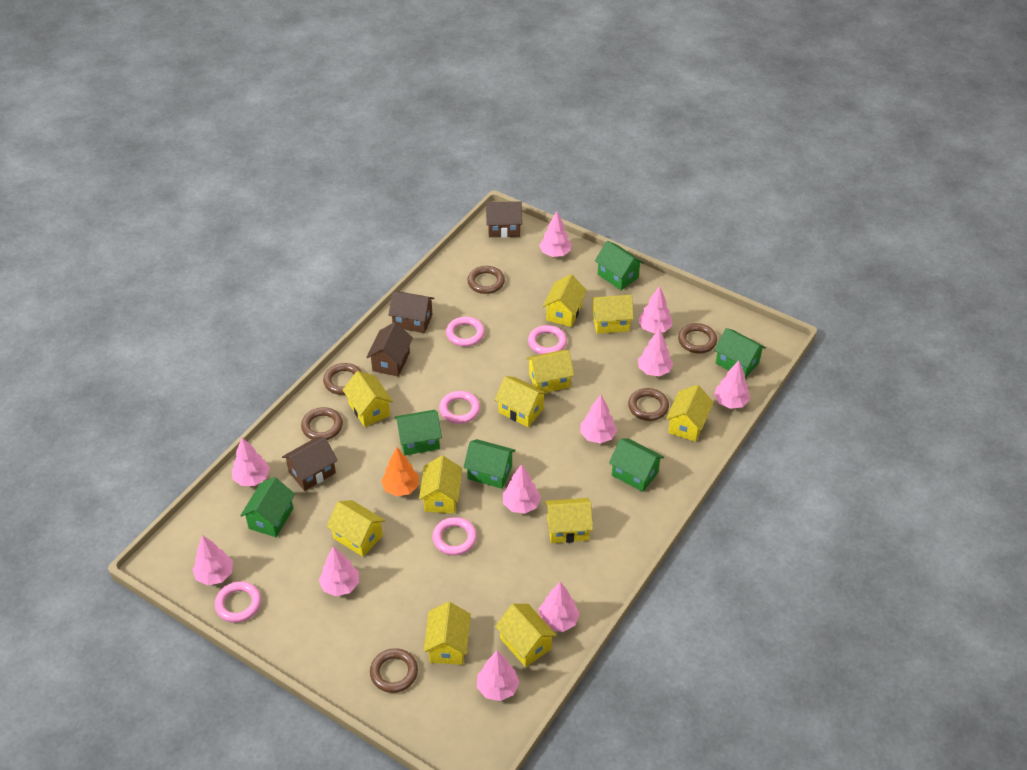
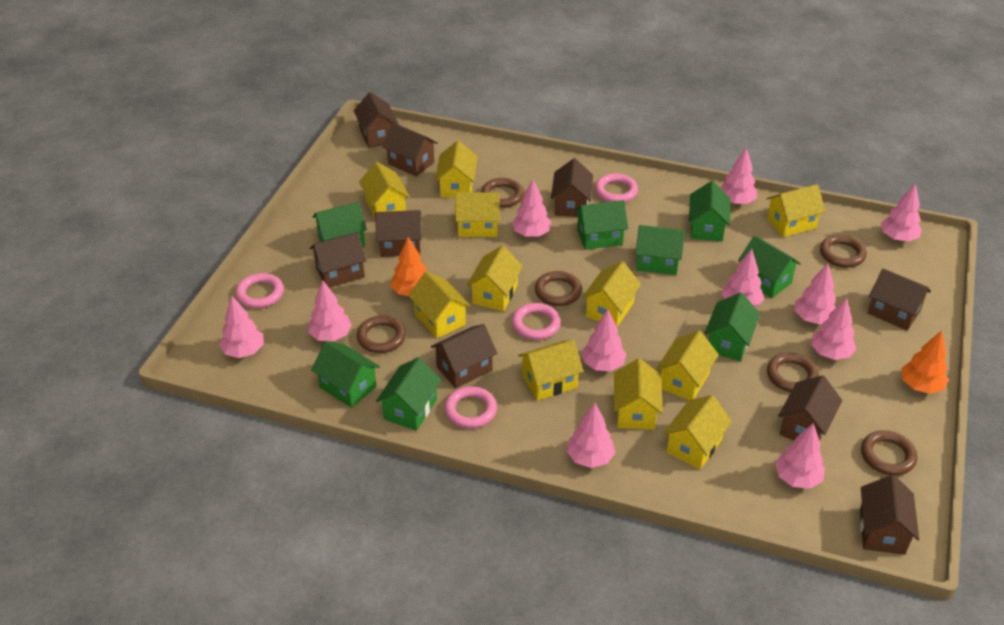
brown house: 4 -> 9
green house: 6 -> 8
orange tree: 1 -> 2
pink ring: 5 -> 4

